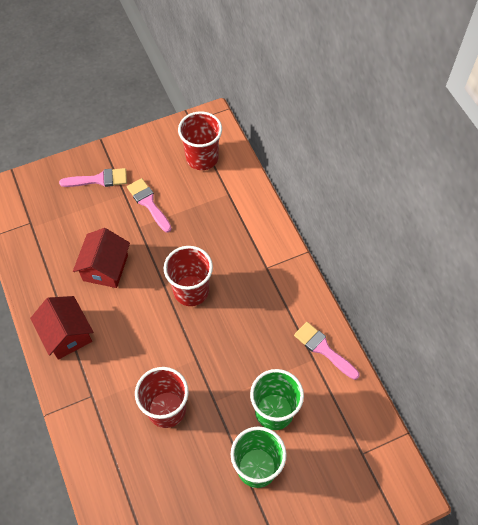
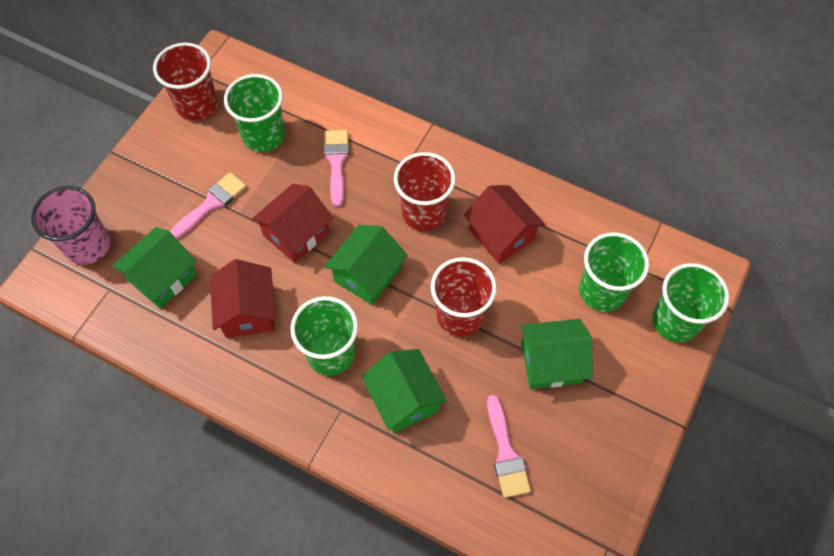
green cup: 2 -> 4
green house: 0 -> 4
pink cup: 0 -> 1
red house: 2 -> 3

